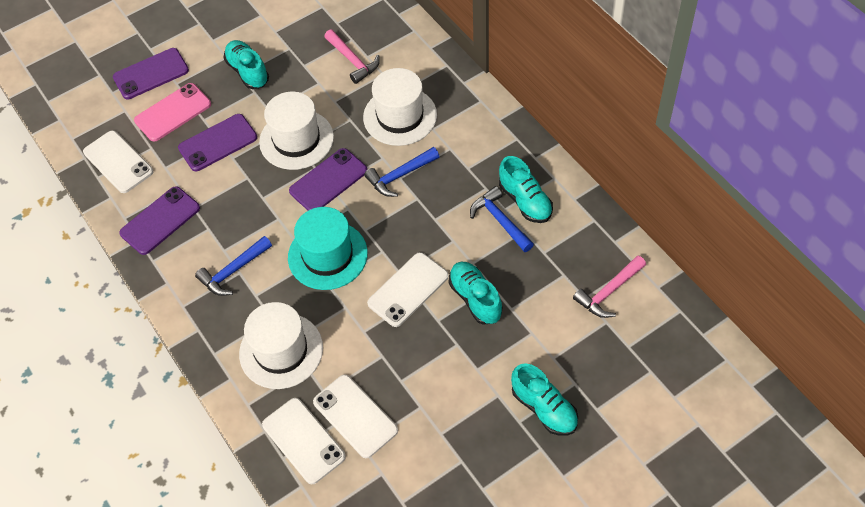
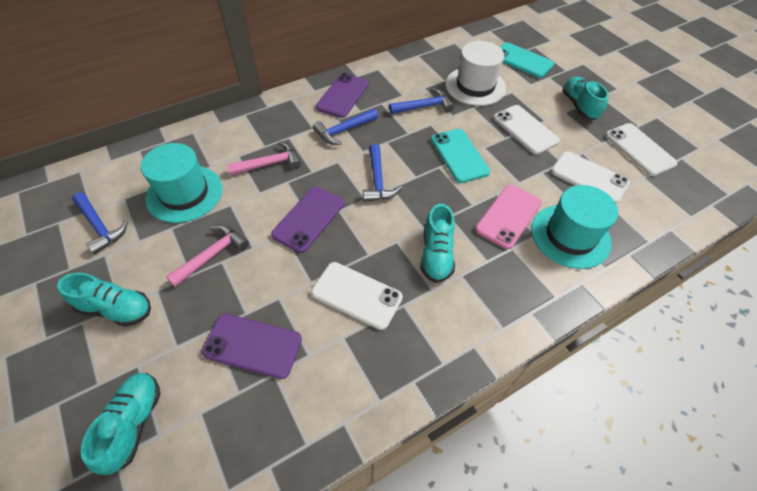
blue hammer: 3 -> 4
purple phone: 4 -> 3
turquoise hat: 1 -> 2
turquoise phone: 0 -> 2
white hat: 3 -> 1

